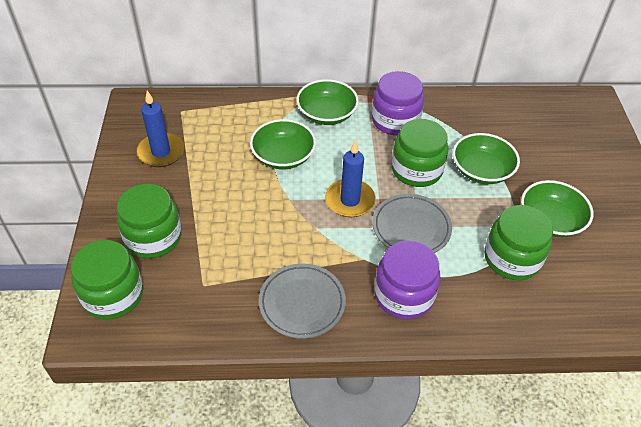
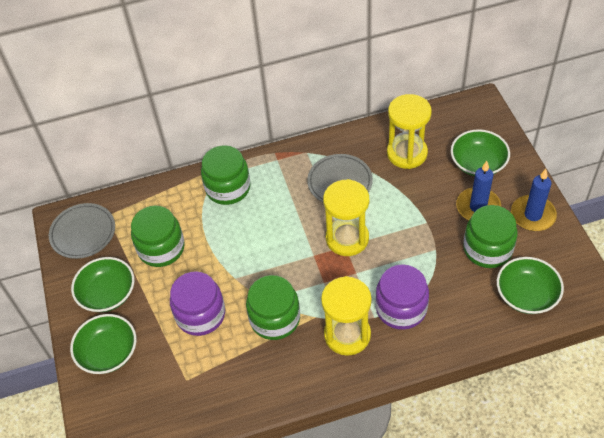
yellow hourglass: 0 -> 3

